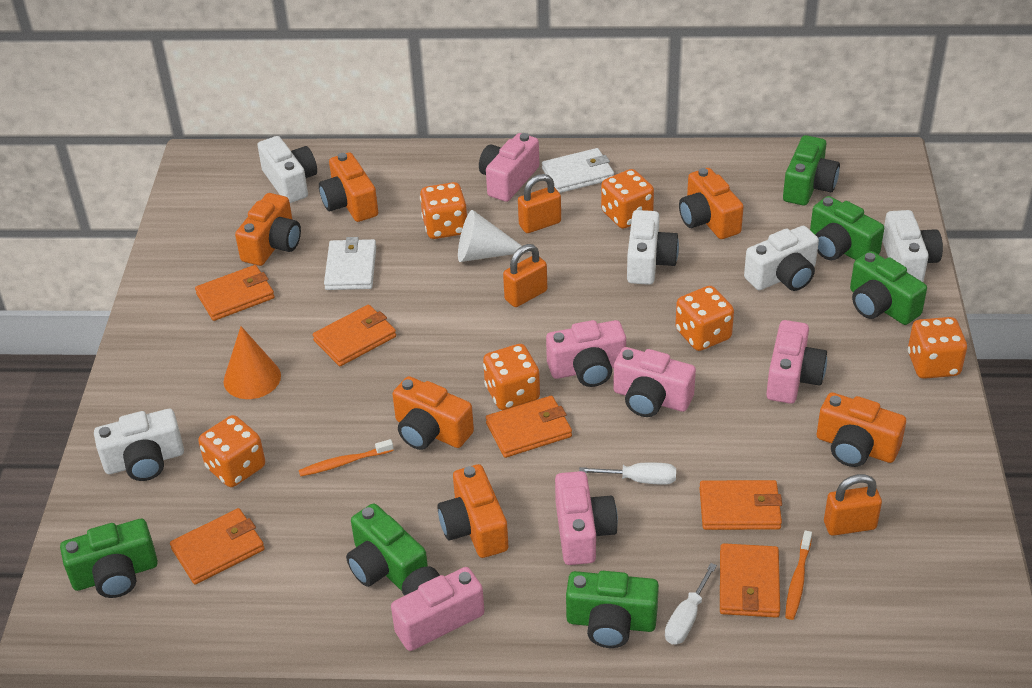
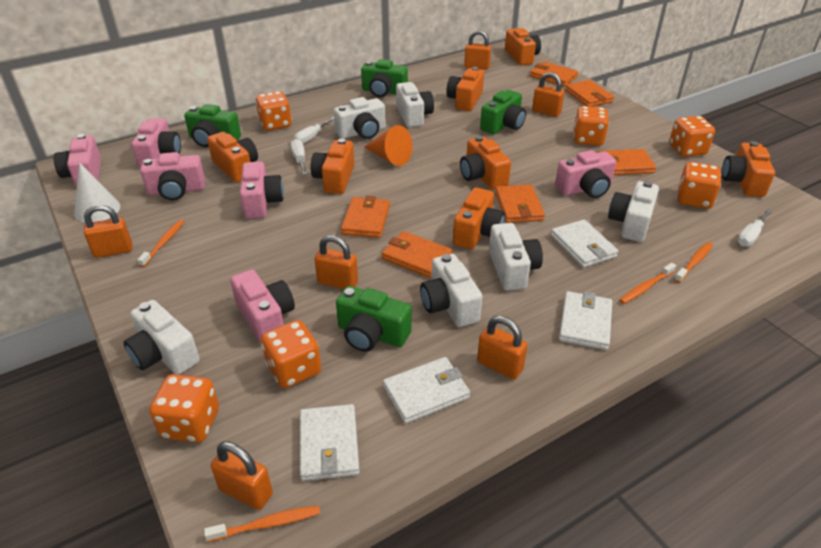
green camera: 6 -> 4
orange camera: 6 -> 7
orange padlock: 3 -> 6
orange toothbrush: 2 -> 4
white camera: 5 -> 6
white screwdriver: 2 -> 3
white wallet: 2 -> 4

